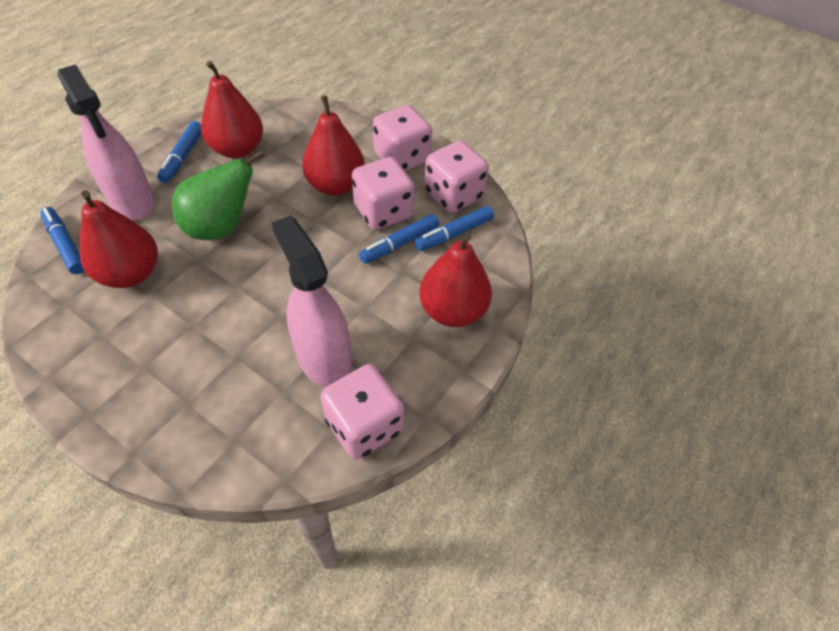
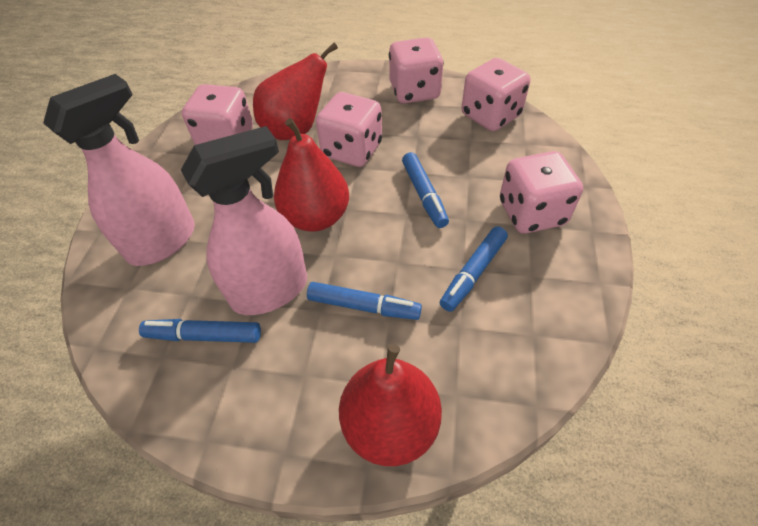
green pear: 1 -> 0
pink dice: 4 -> 5
red pear: 4 -> 3

